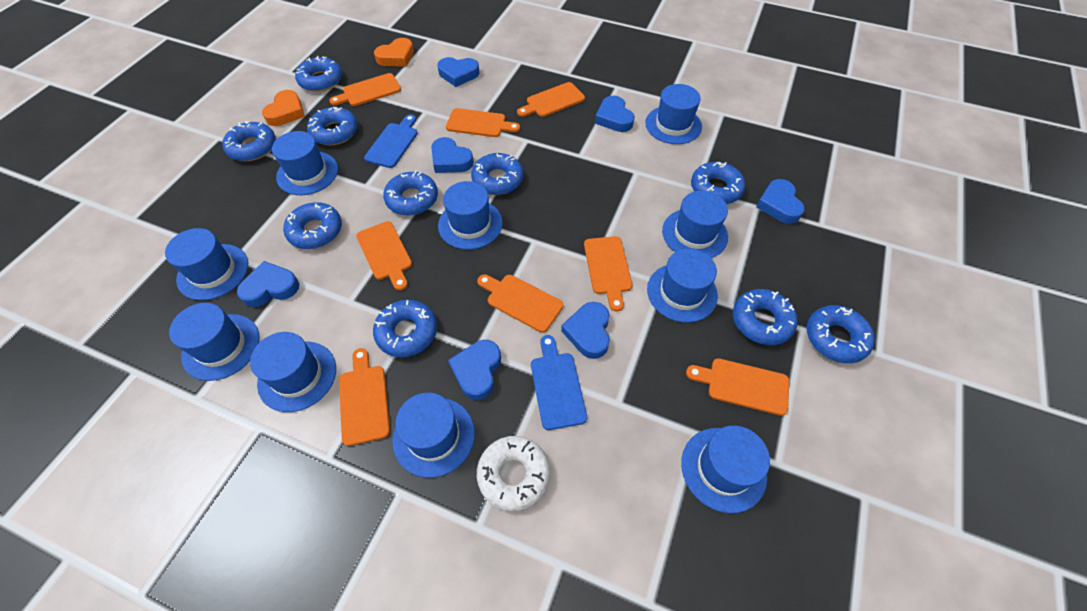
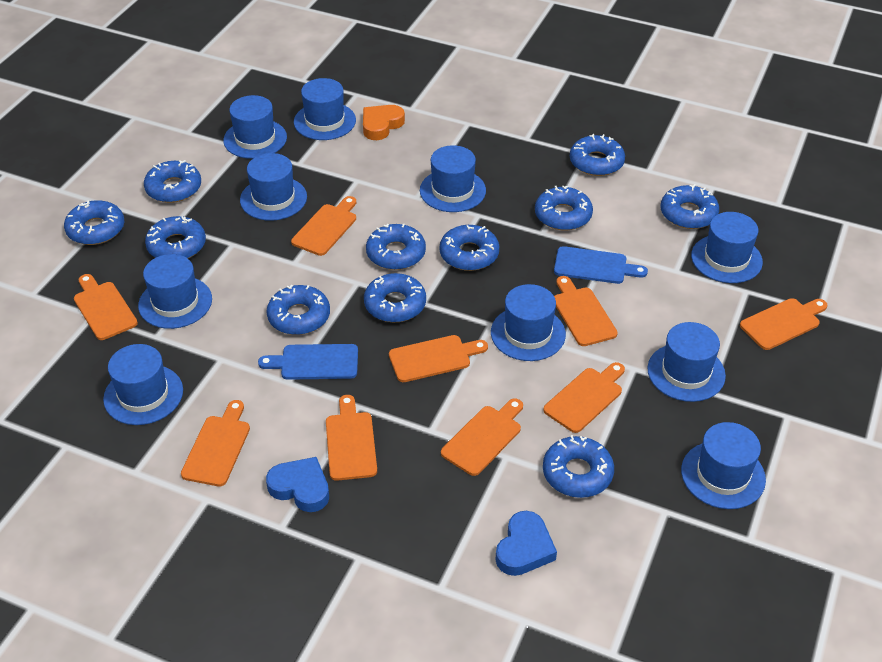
blue donut: 10 -> 11
blue heart: 7 -> 2
orange cutting board: 8 -> 9
orange heart: 2 -> 1
white donut: 1 -> 0

